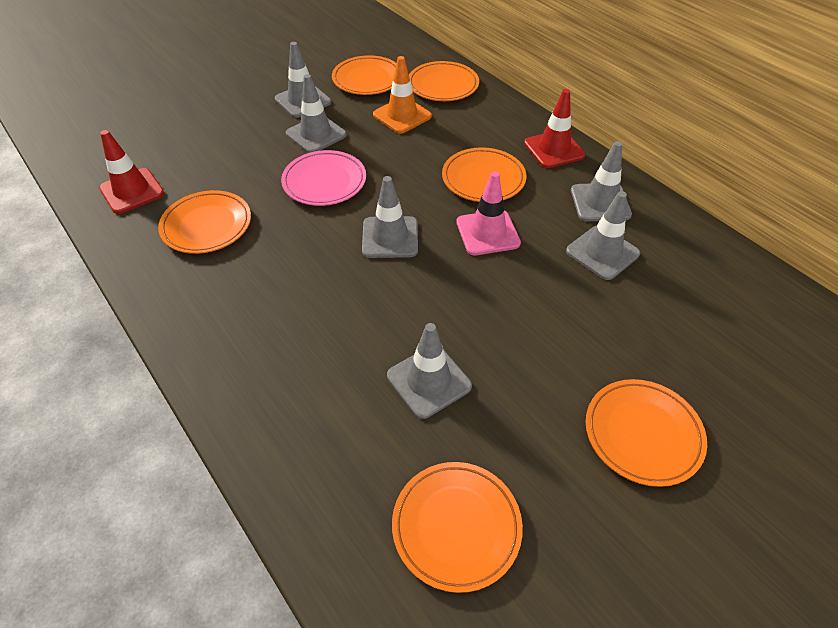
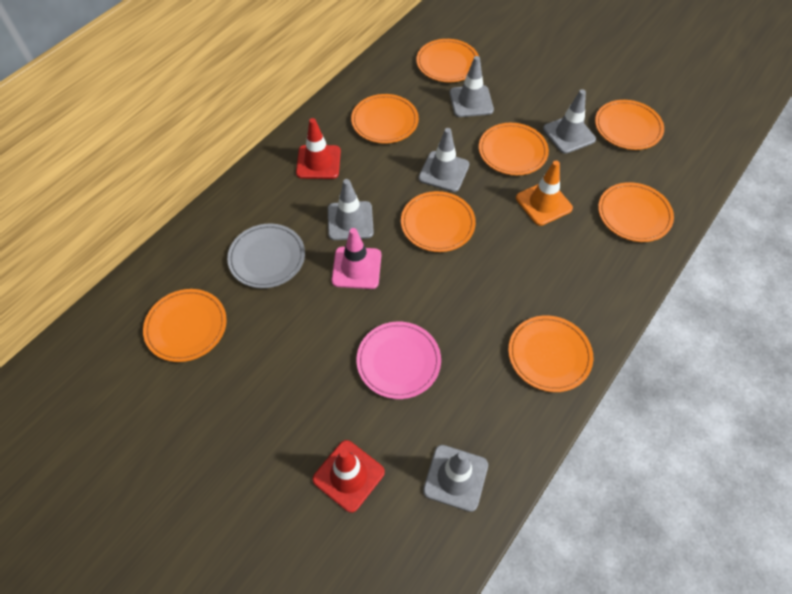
grey plate: 0 -> 1
grey traffic cone: 6 -> 5
orange plate: 6 -> 8

